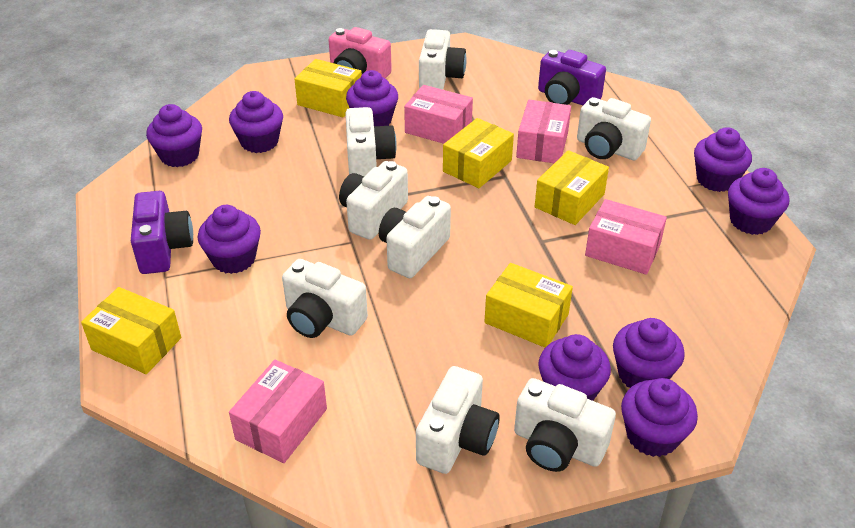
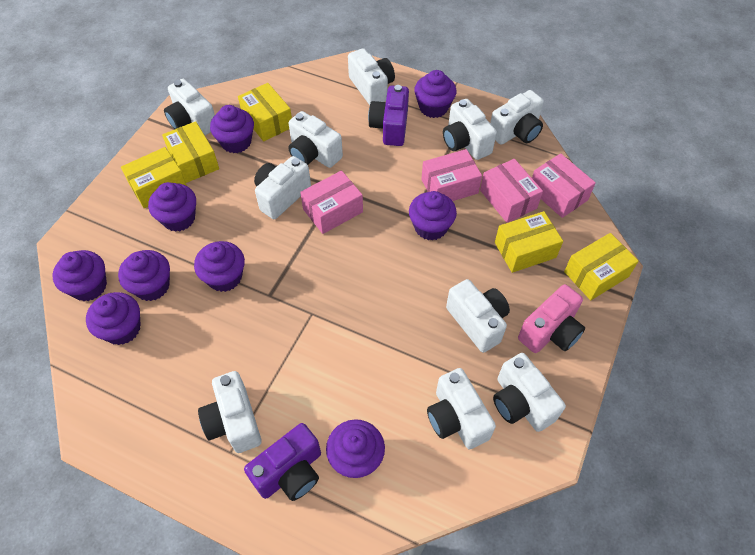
white camera: 8 -> 10

